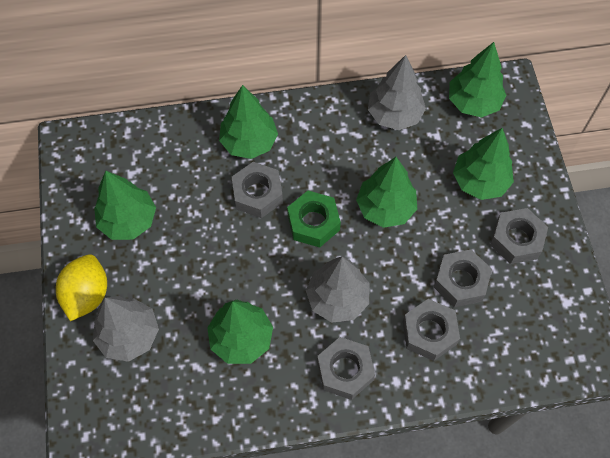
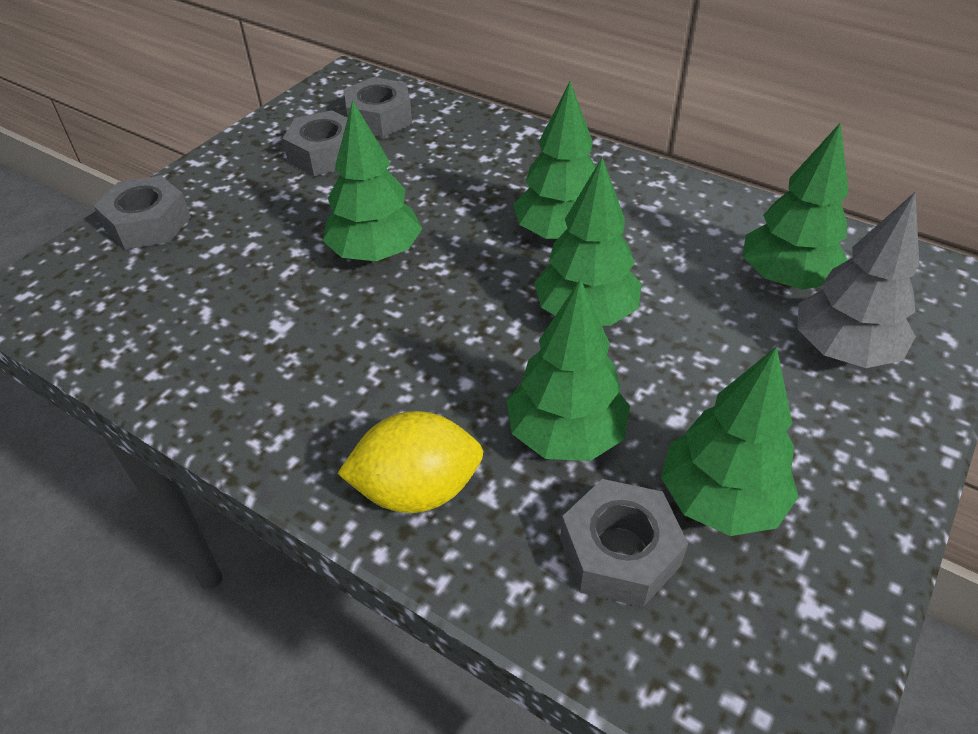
green nut: 1 -> 0
grey nut: 5 -> 4
grey tree: 3 -> 1

